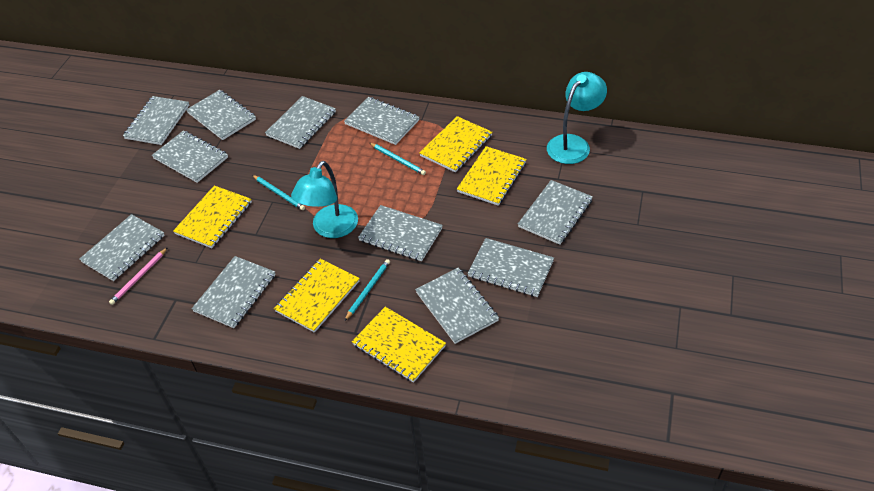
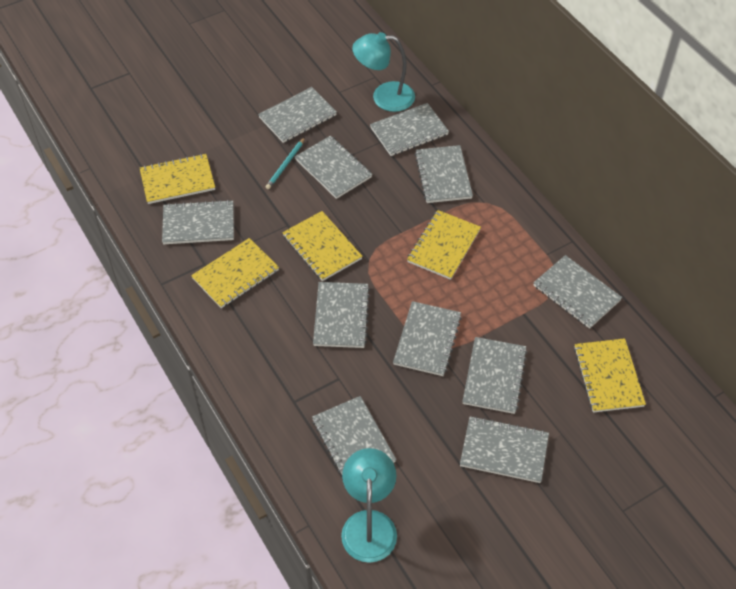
pink pencil: 1 -> 0
turquoise pencil: 3 -> 1

